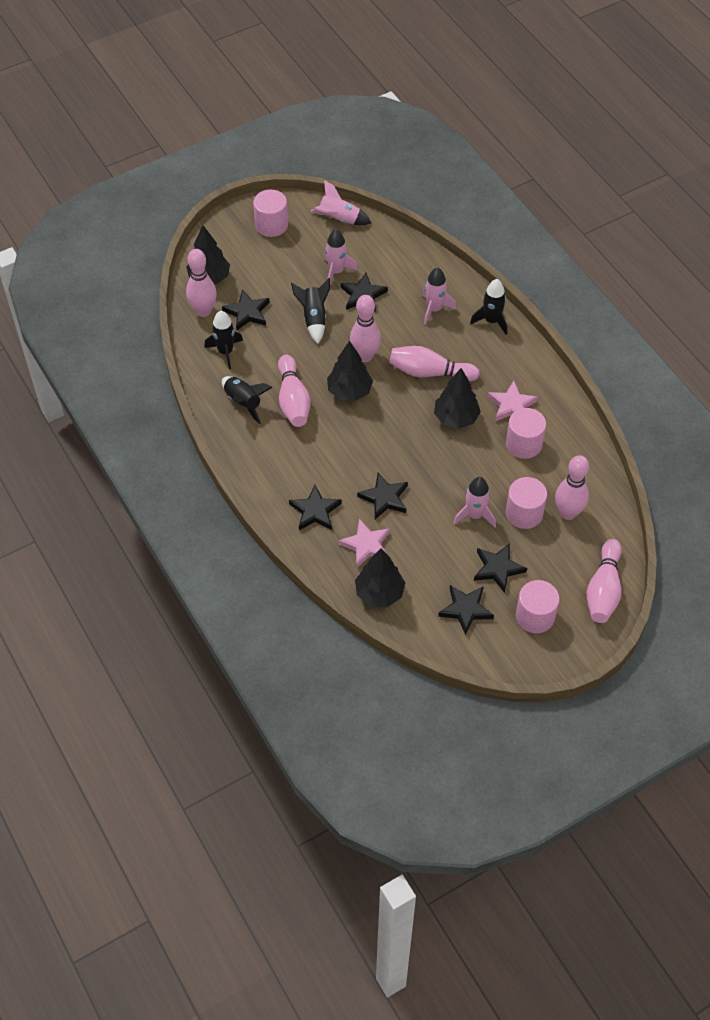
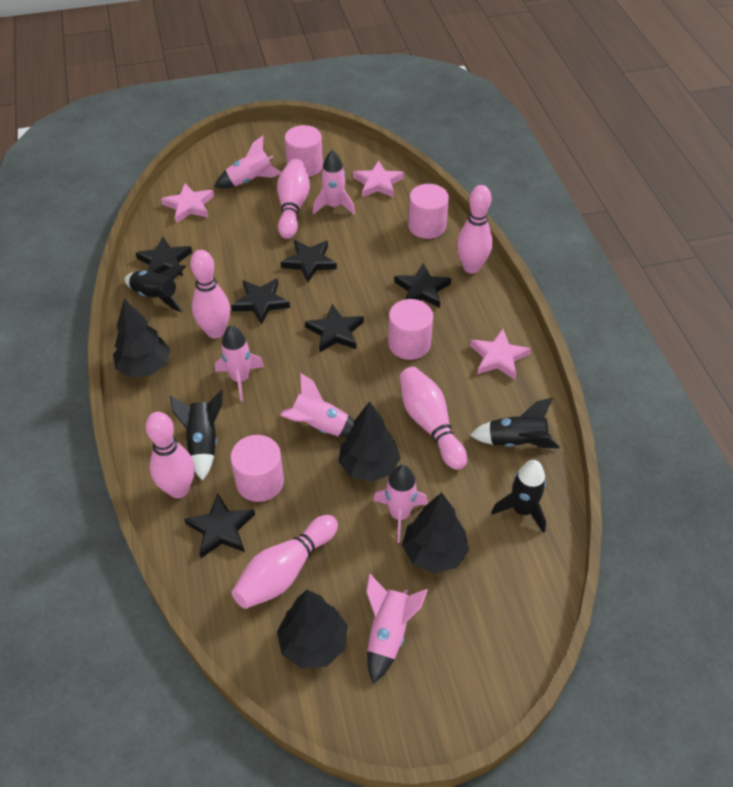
pink rocket: 4 -> 6
pink star: 2 -> 3

